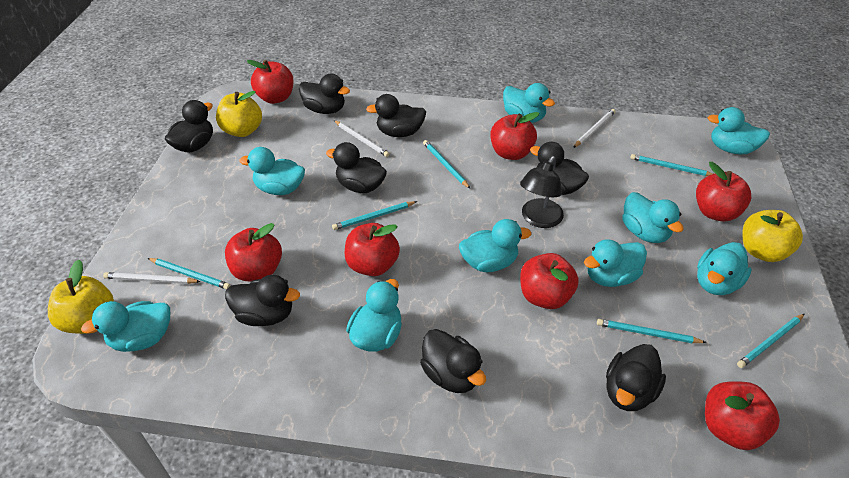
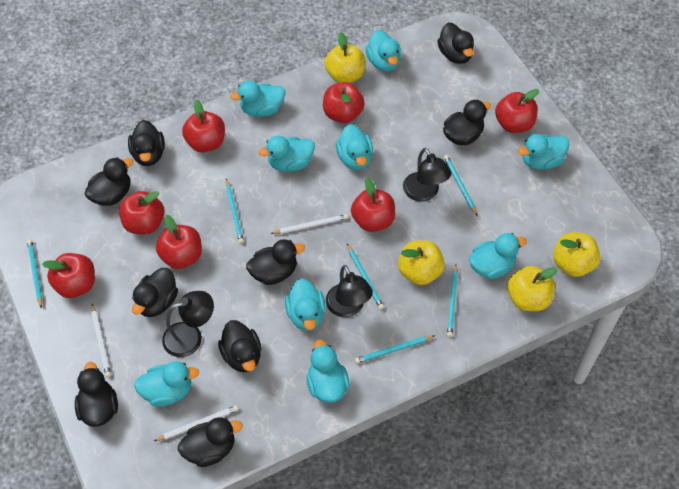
black duck: 8 -> 9
black lamp: 1 -> 3
yellow apple: 3 -> 4

